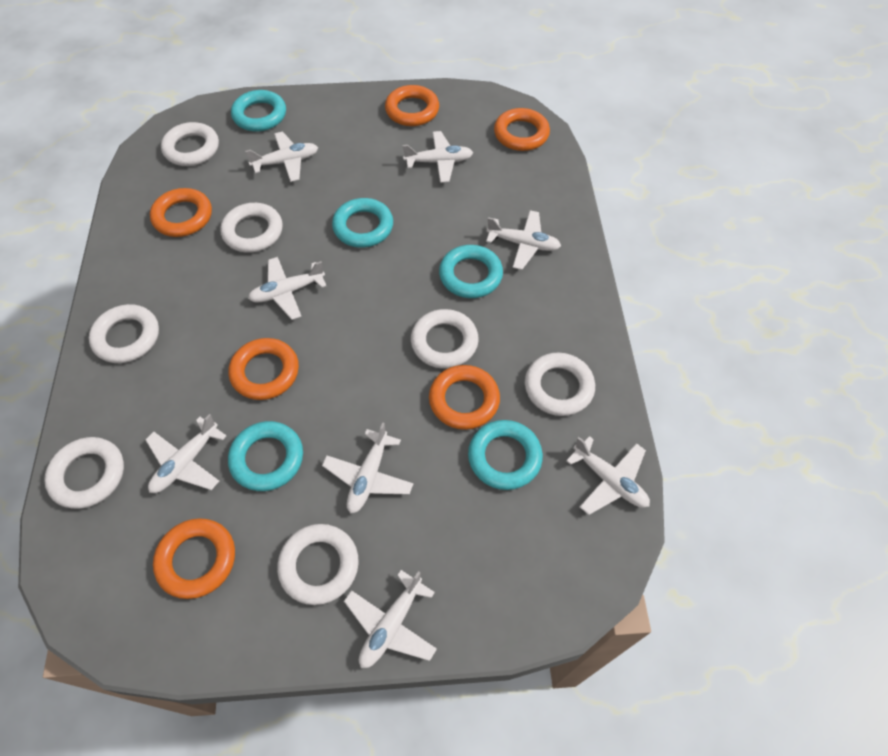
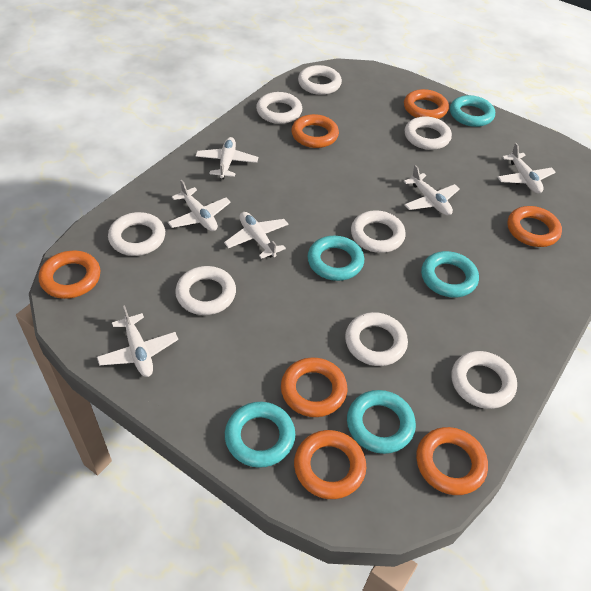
orange ring: 6 -> 7
white plane: 8 -> 6
white ring: 7 -> 8

